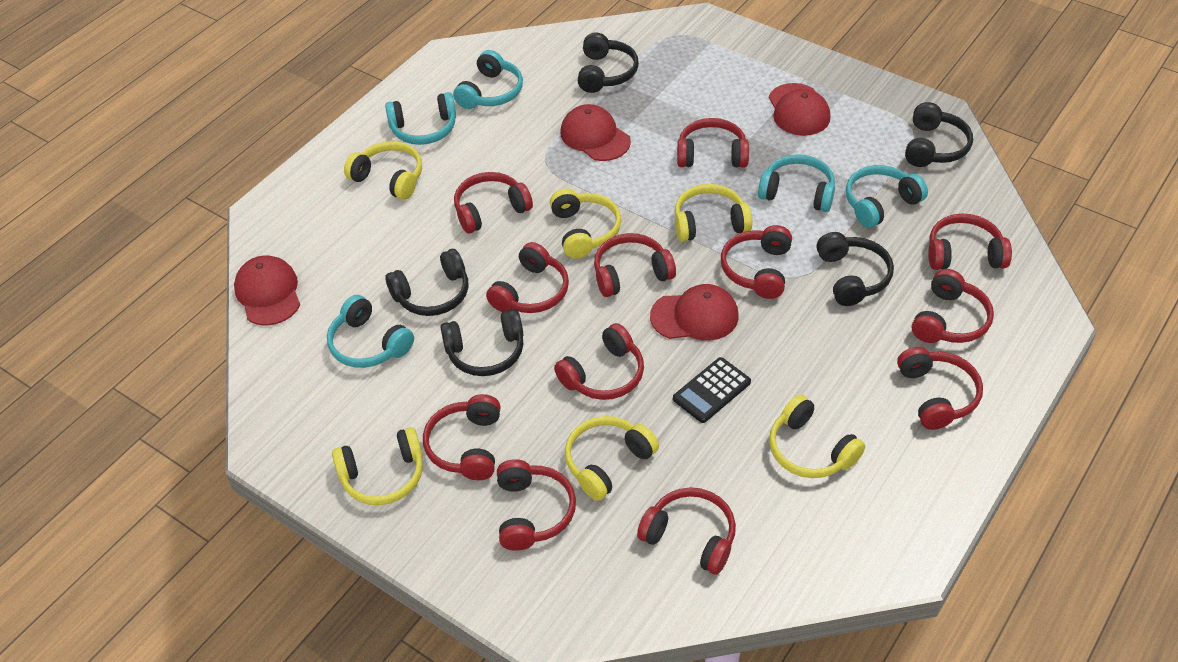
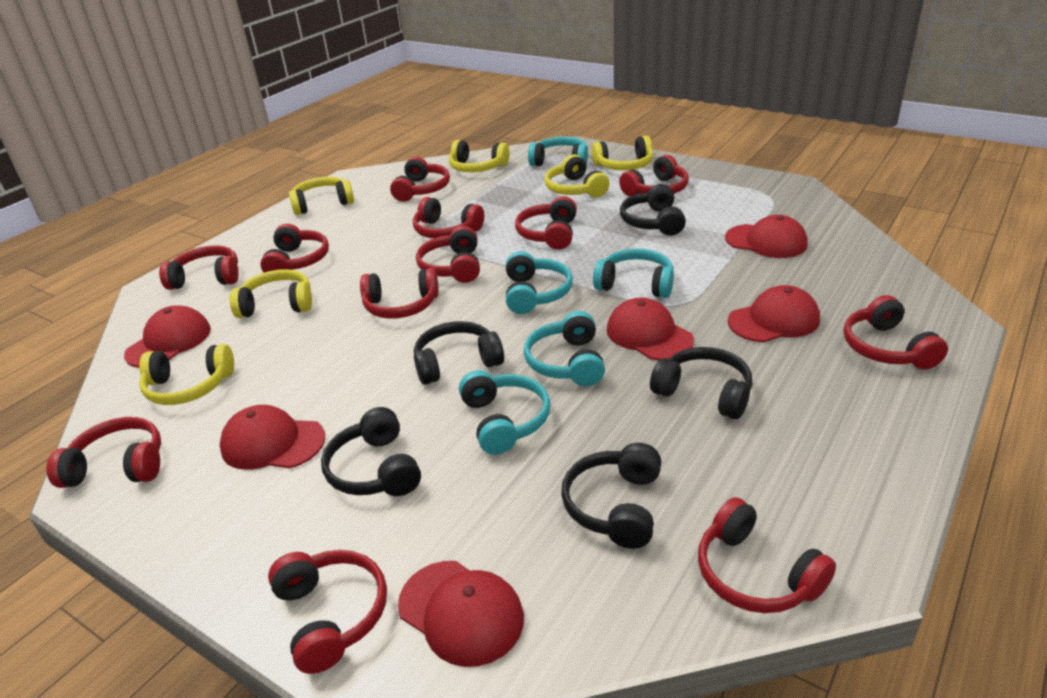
black calculator: 1 -> 0
red cap: 4 -> 6

